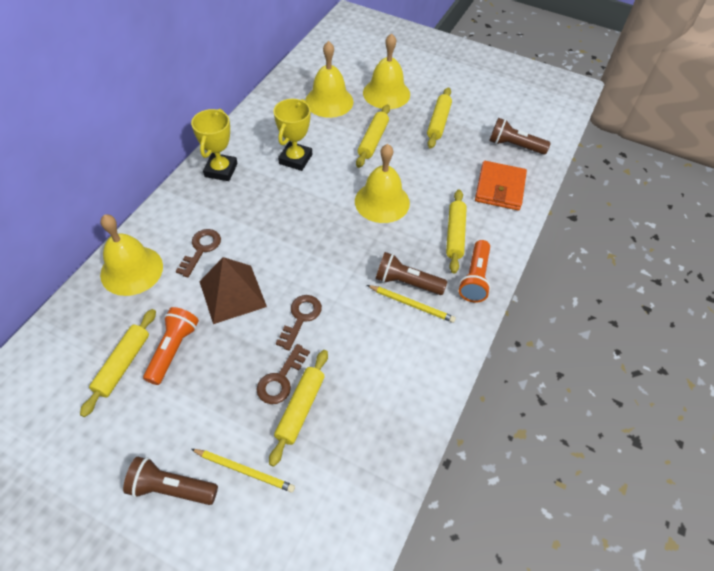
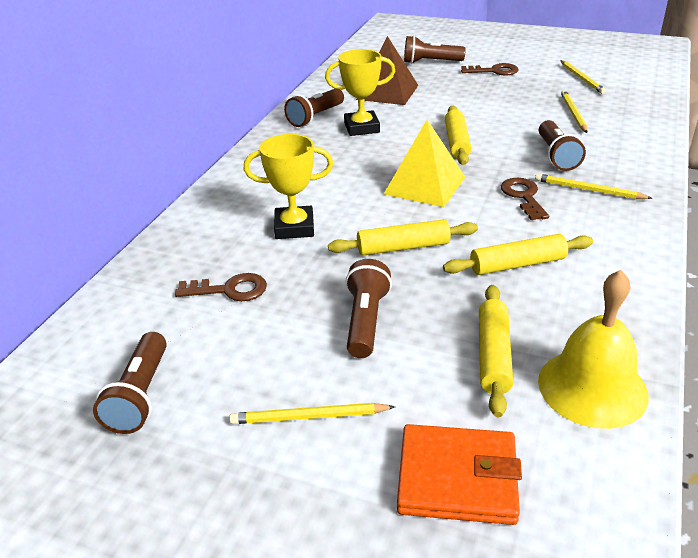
brown flashlight: 3 -> 5
orange flashlight: 2 -> 0
yellow bell: 4 -> 1
yellow pencil: 2 -> 4
yellow pyramid: 0 -> 1
yellow rolling pin: 5 -> 4

